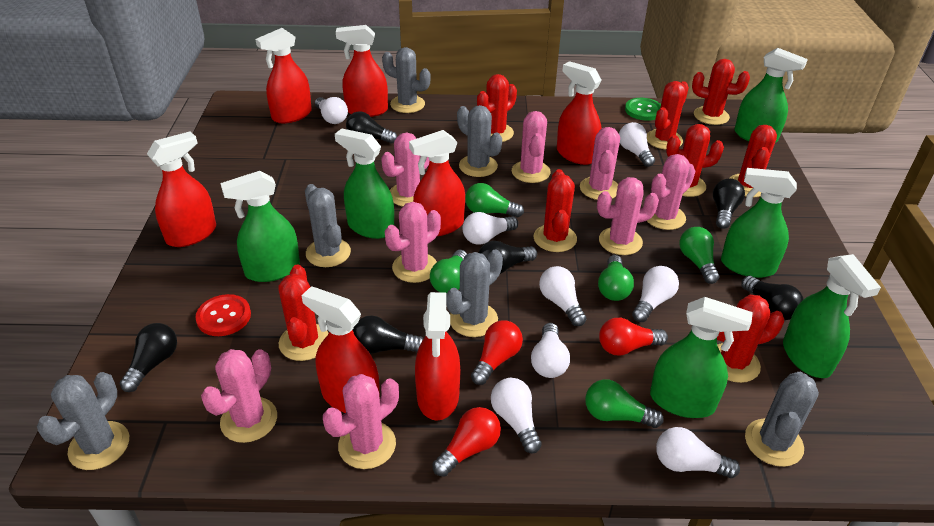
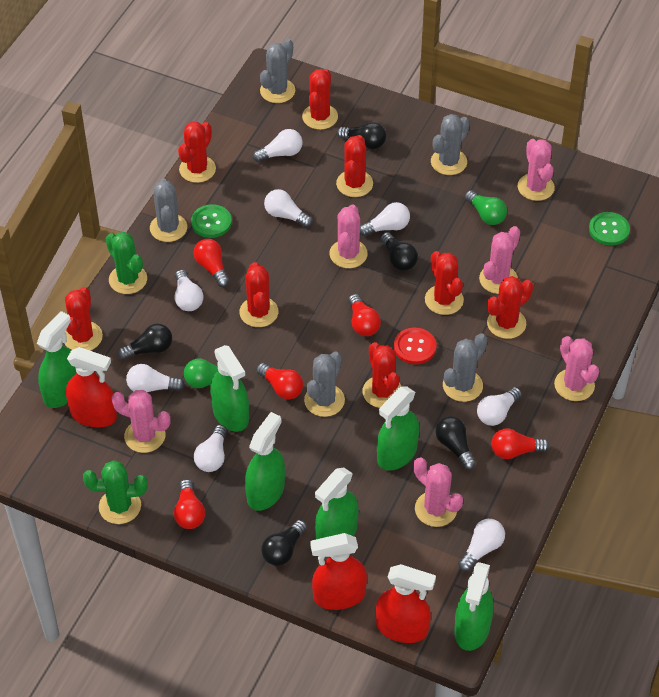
black light bulb: 6 -> 5
green button: 1 -> 2
green cactus: 0 -> 2
green light bulb: 5 -> 2
grey cactus: 6 -> 5
pink cactus: 8 -> 6
red light bulb: 3 -> 5
red spray bottle: 7 -> 3

